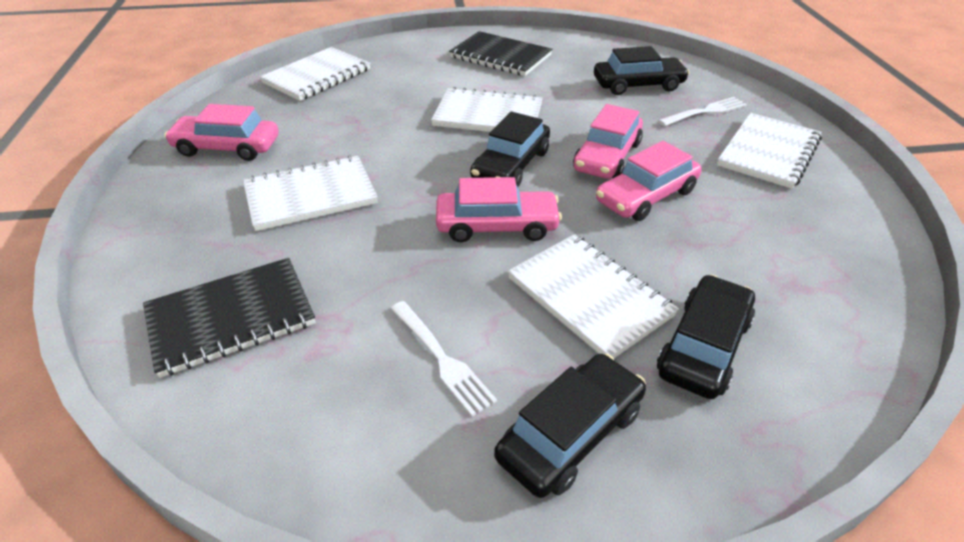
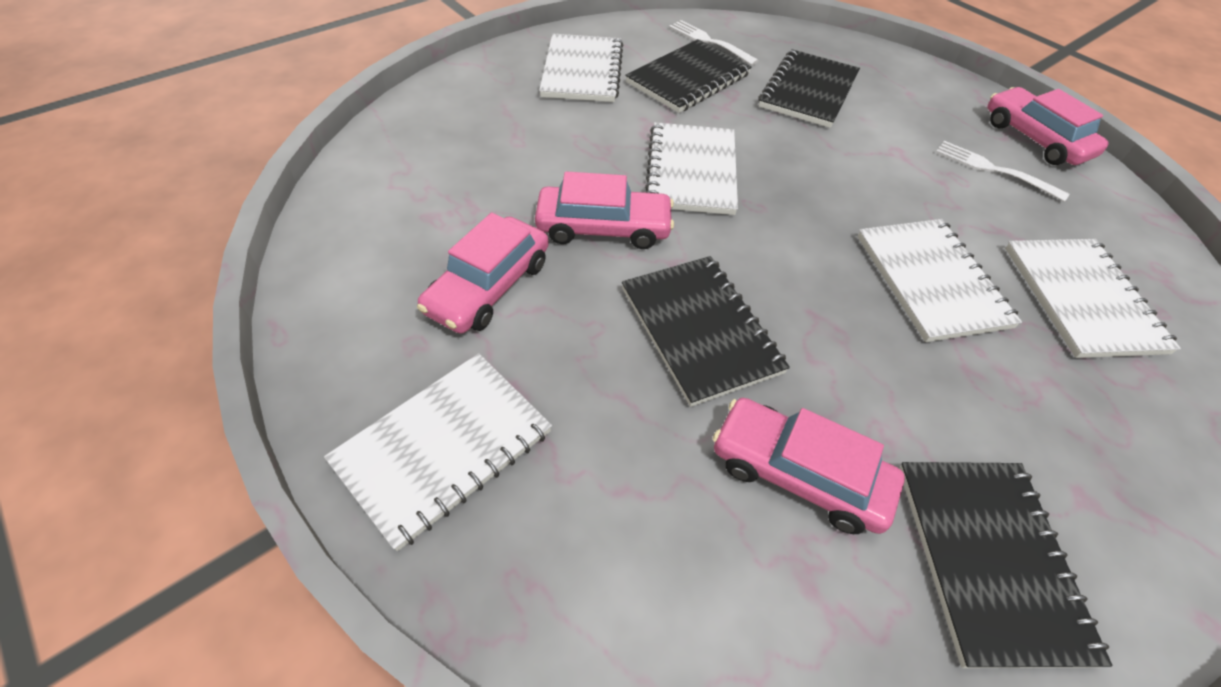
black car: 4 -> 0
black notebook: 2 -> 4

